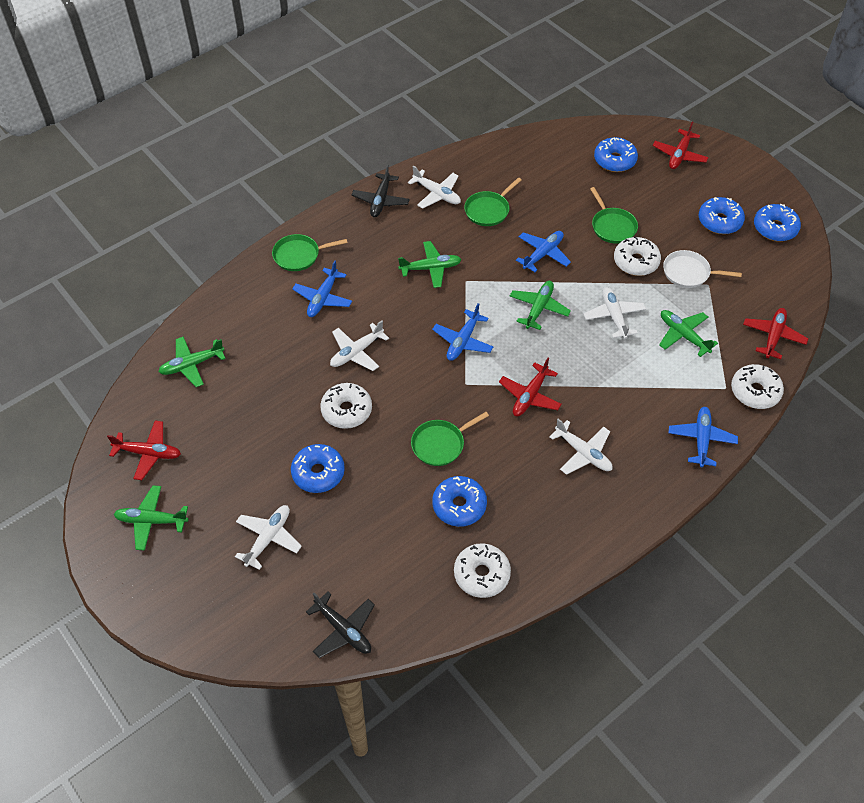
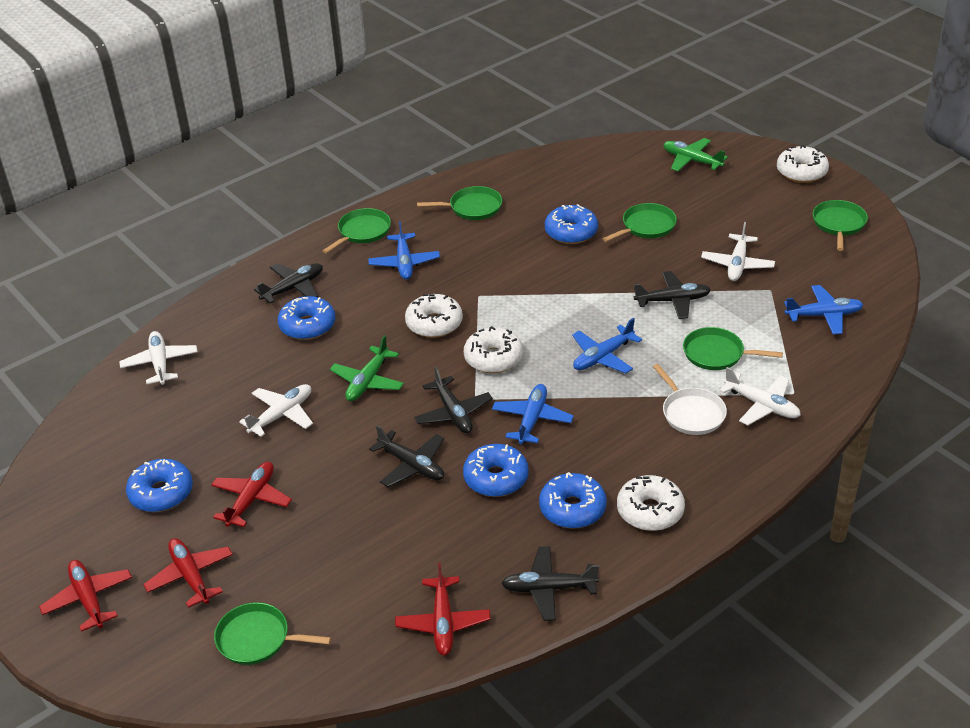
black plane: 2 -> 5
green pan: 4 -> 6
green plane: 5 -> 2
white plane: 5 -> 4

